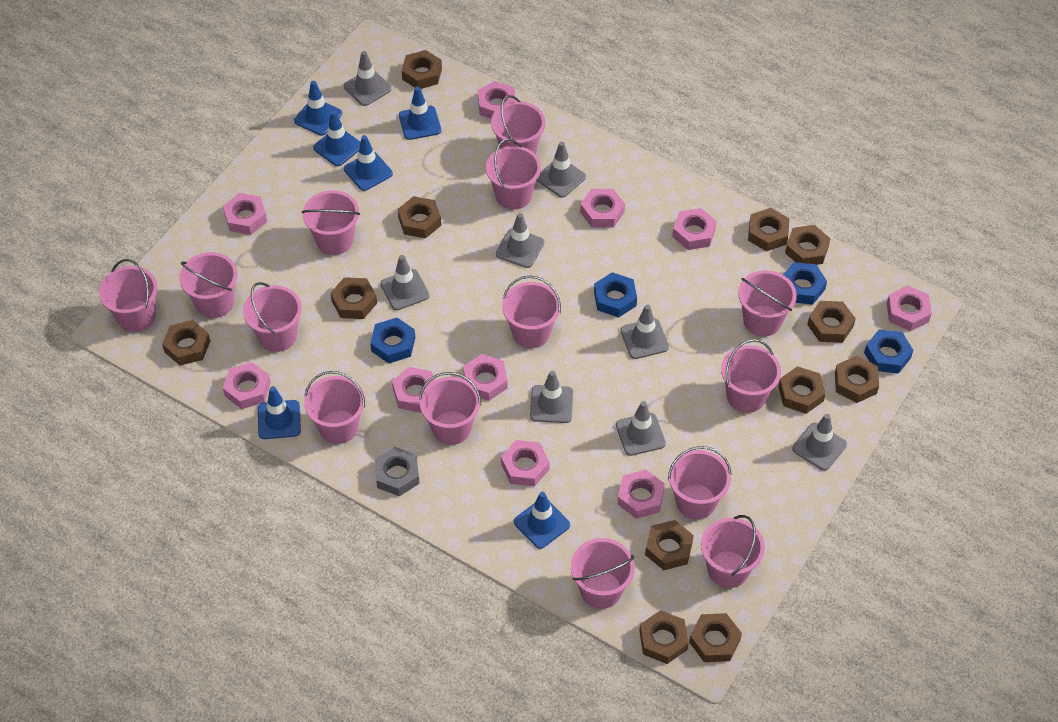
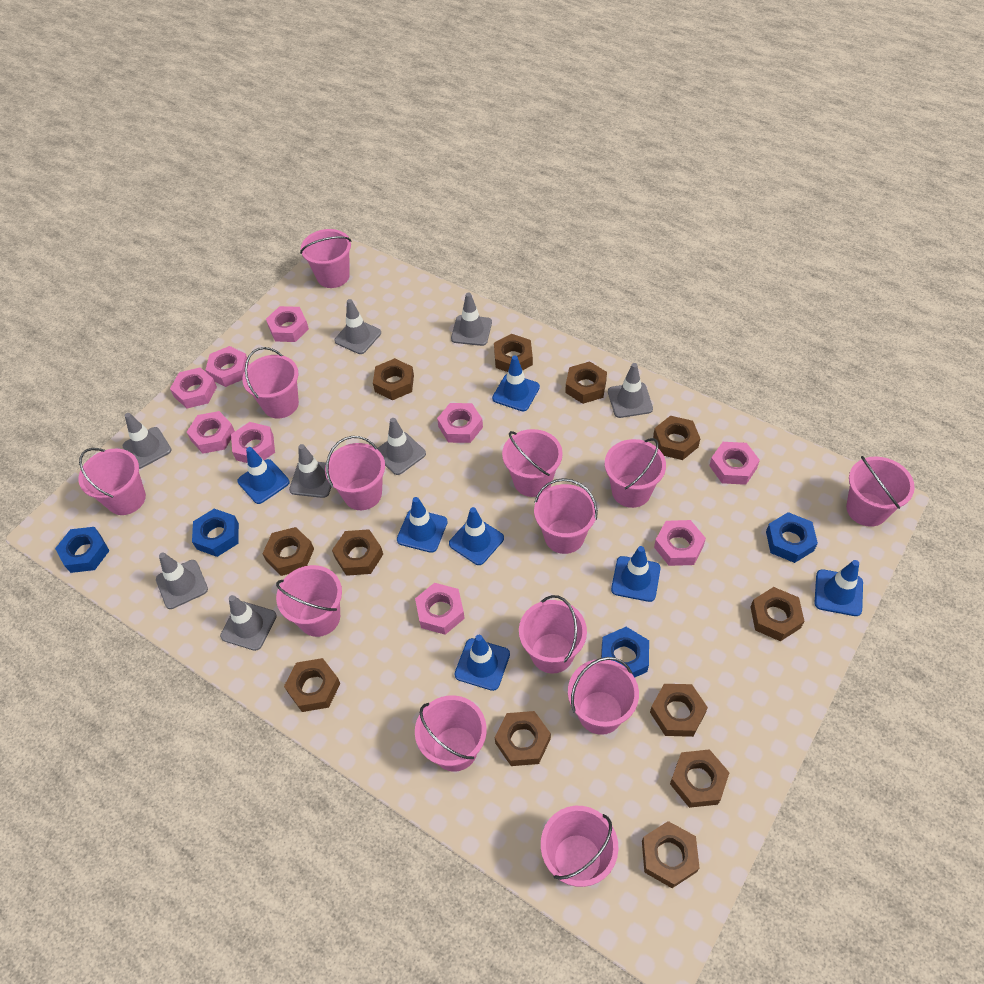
blue traffic cone: 6 -> 7
grey nut: 1 -> 0
pink bucket: 14 -> 13
pink nut: 10 -> 9

